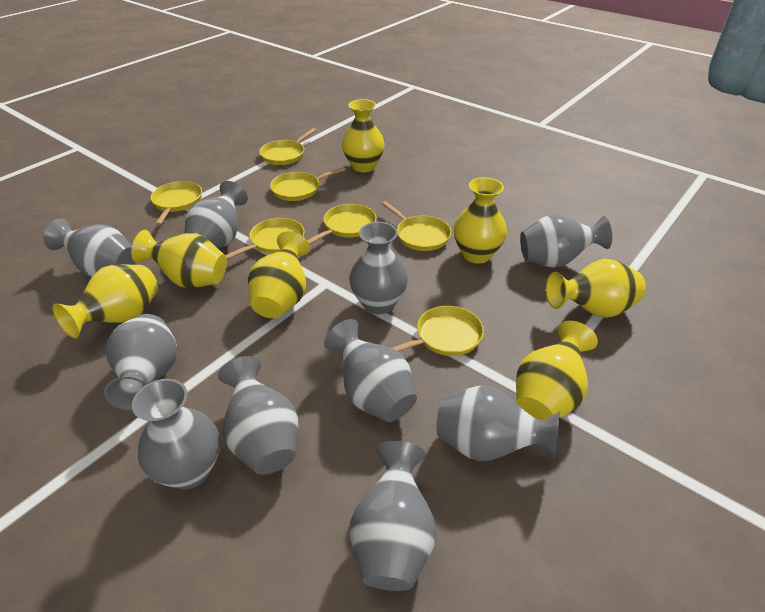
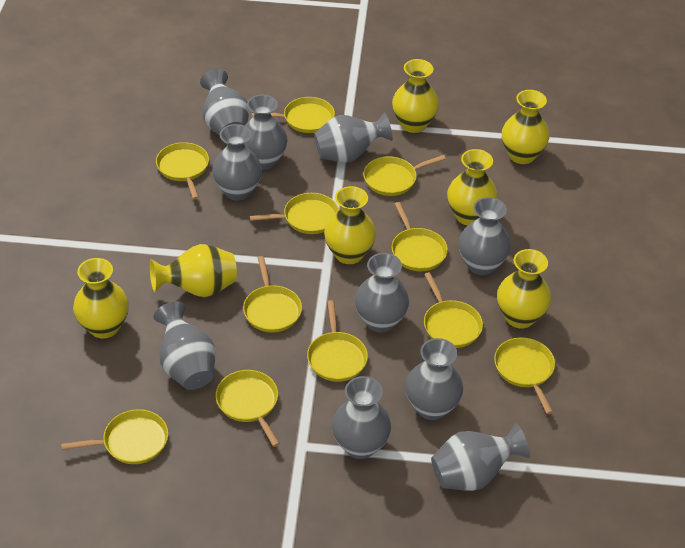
yellow pan: 7 -> 11

